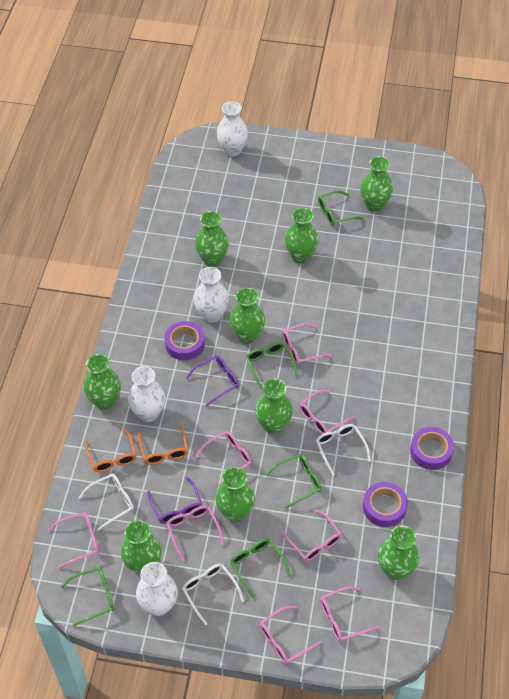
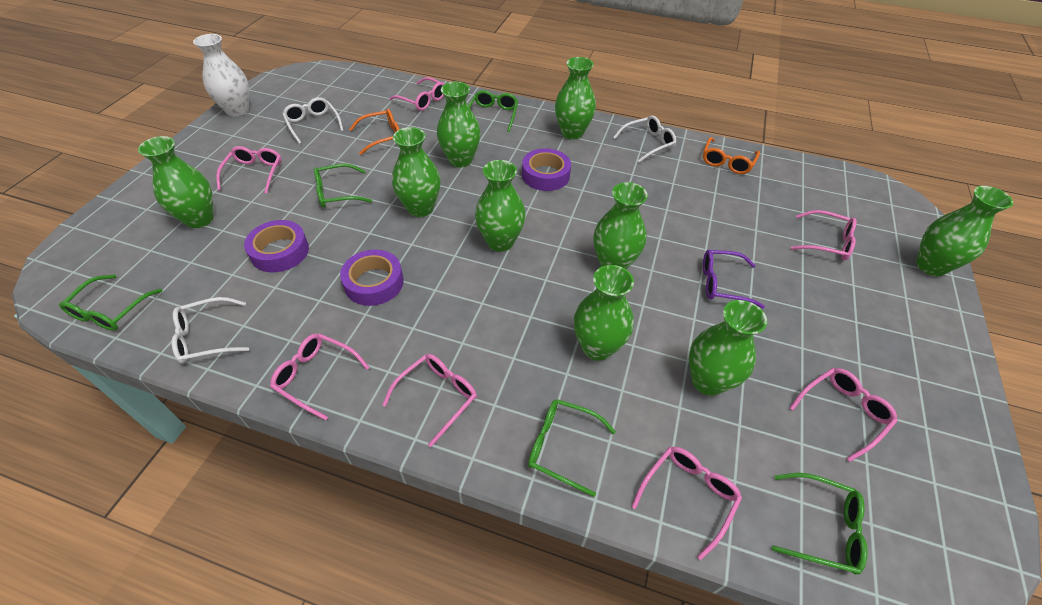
pink glasses: 8 -> 7
purple glasses: 2 -> 1
white vase: 4 -> 1

